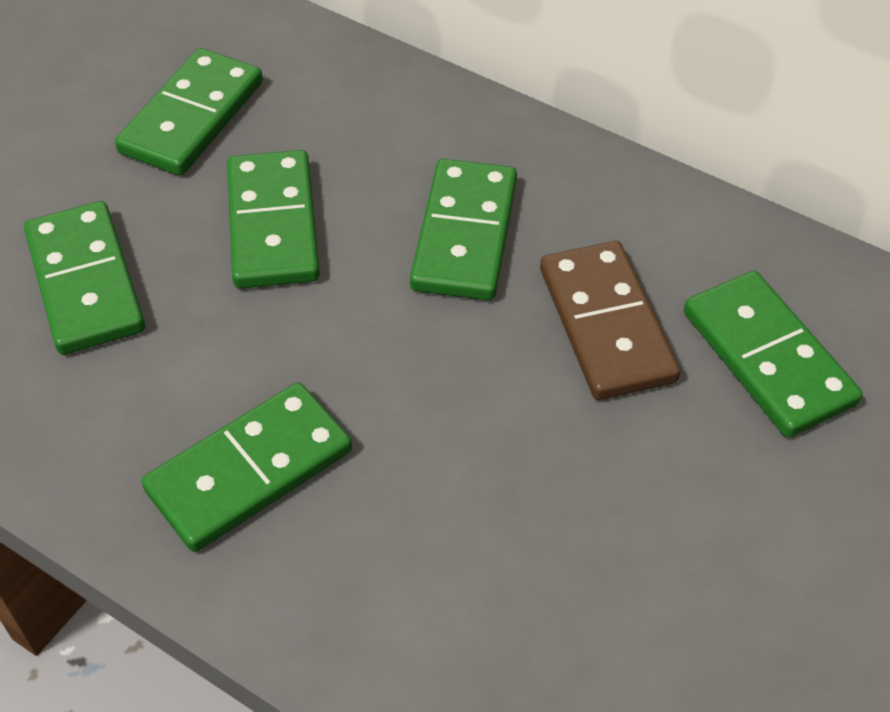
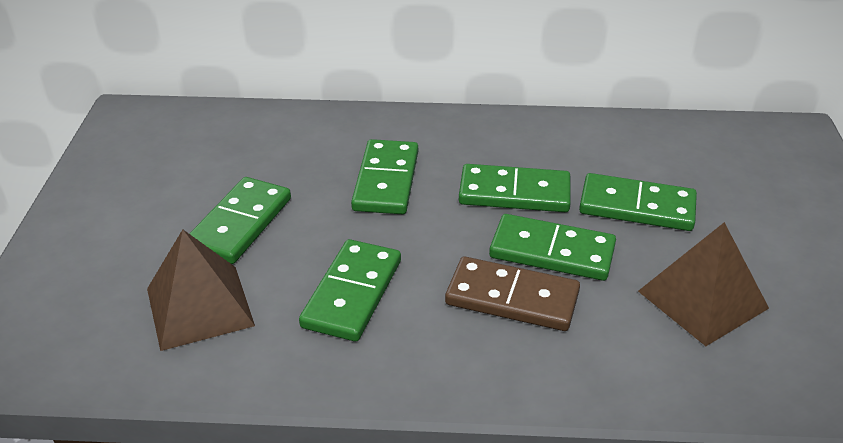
brown pyramid: 0 -> 2

